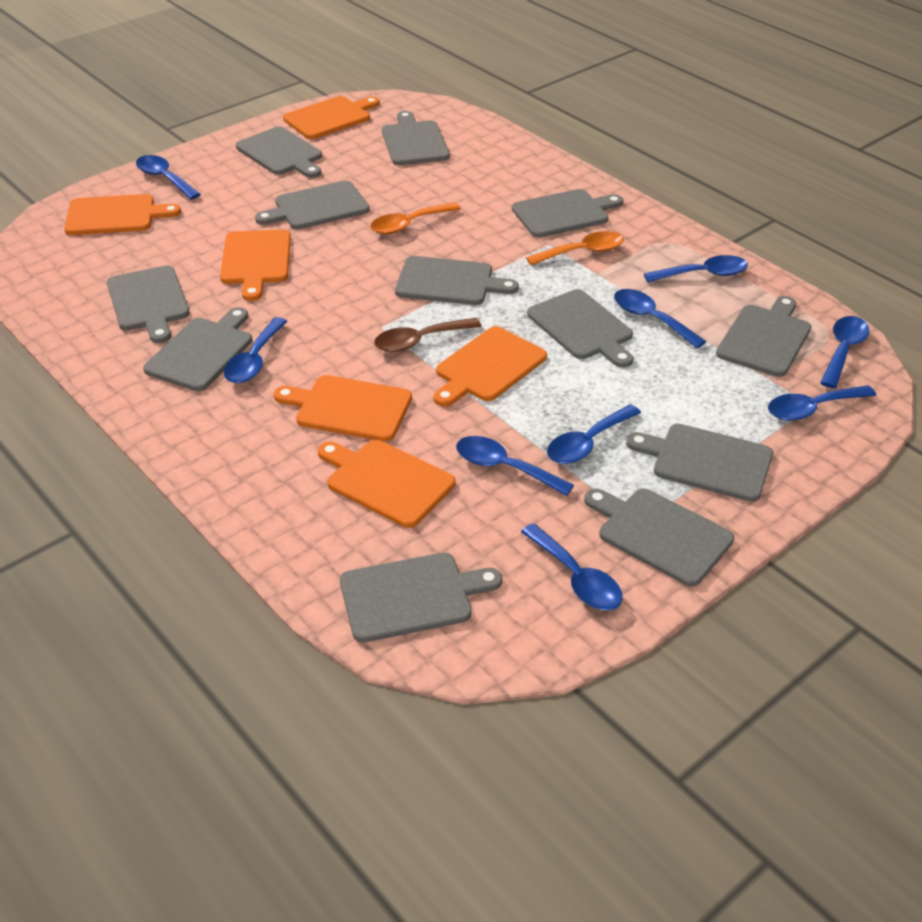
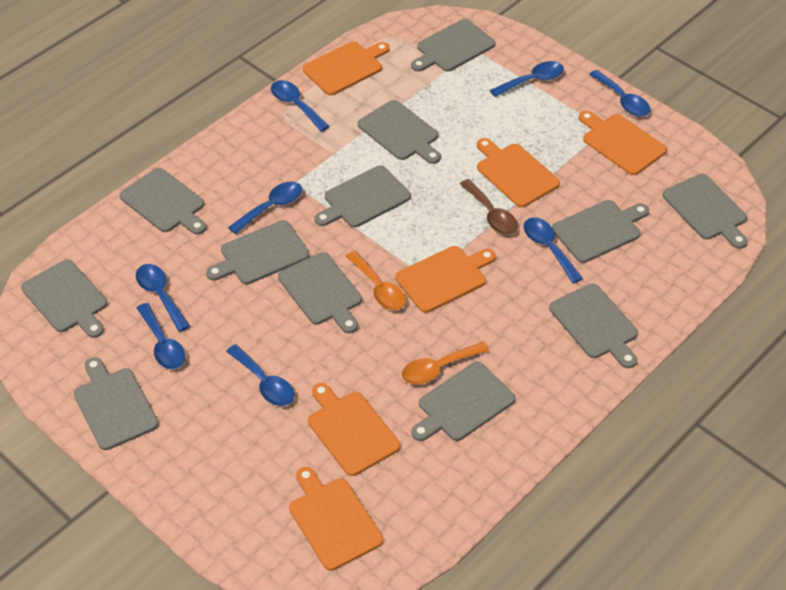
blue spoon: 9 -> 8

